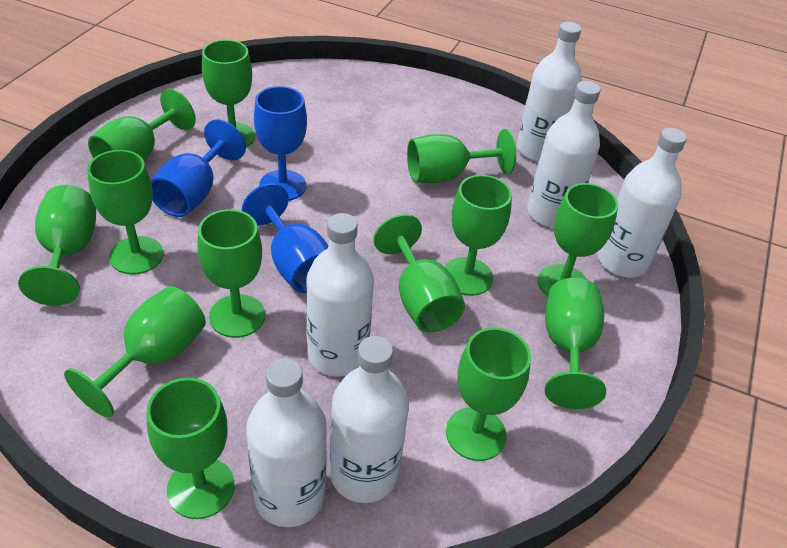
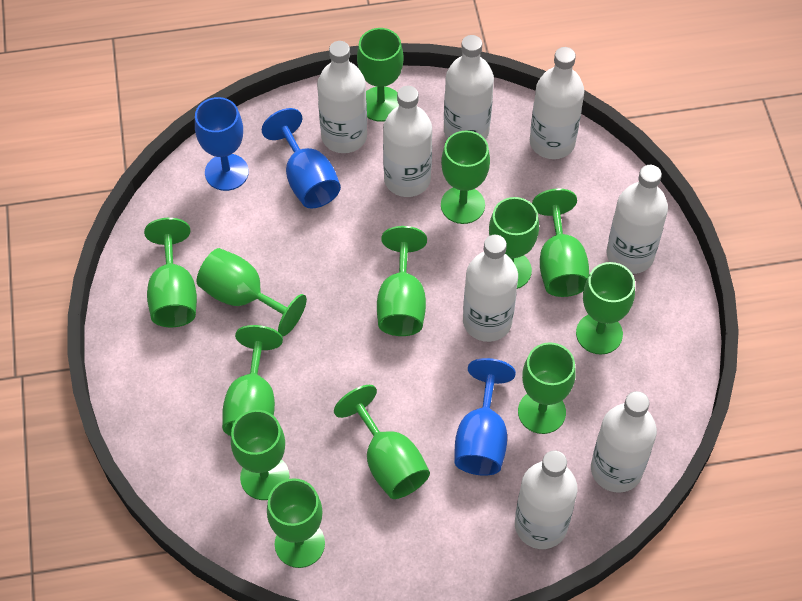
white bottle: 6 -> 8

